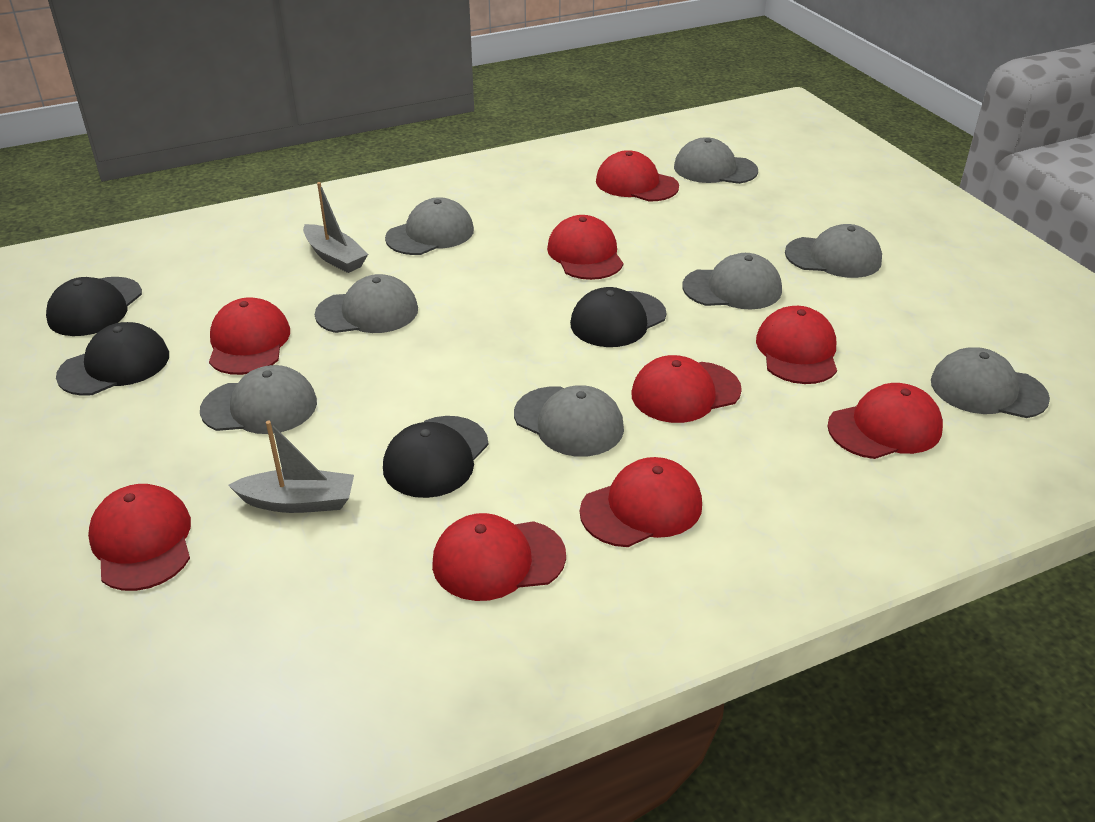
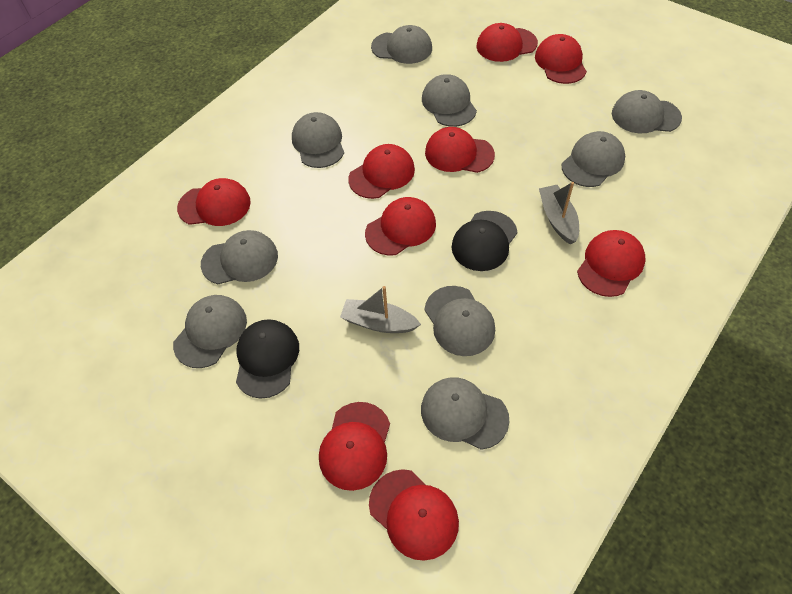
black cap: 4 -> 2
grey cap: 8 -> 9

